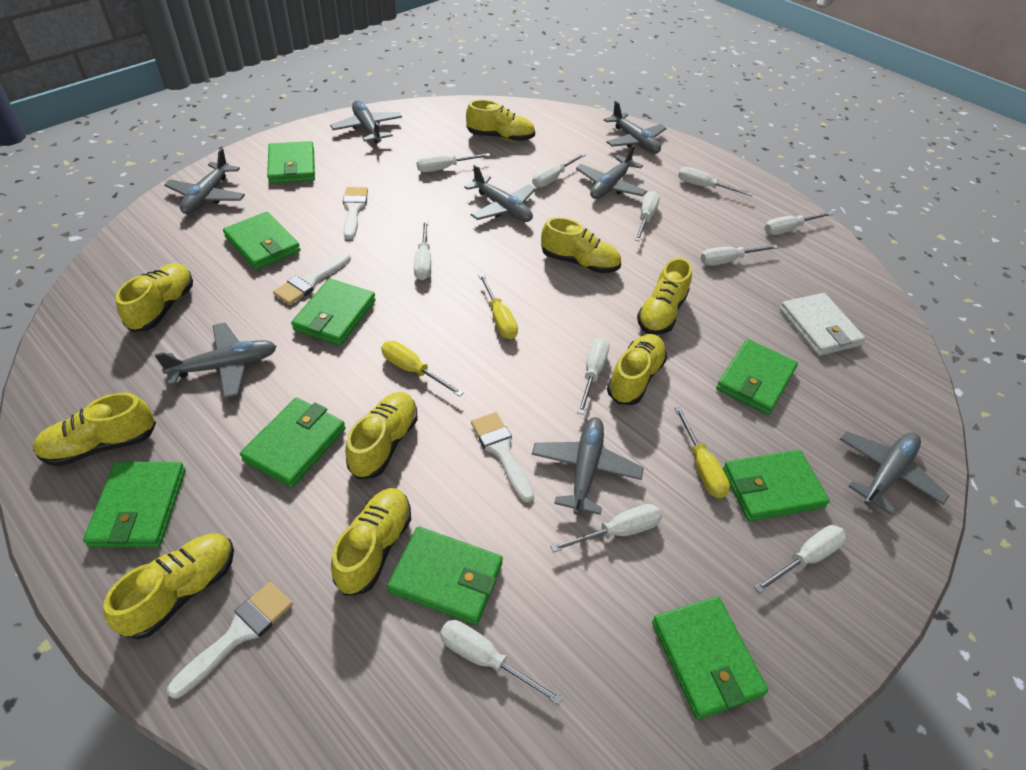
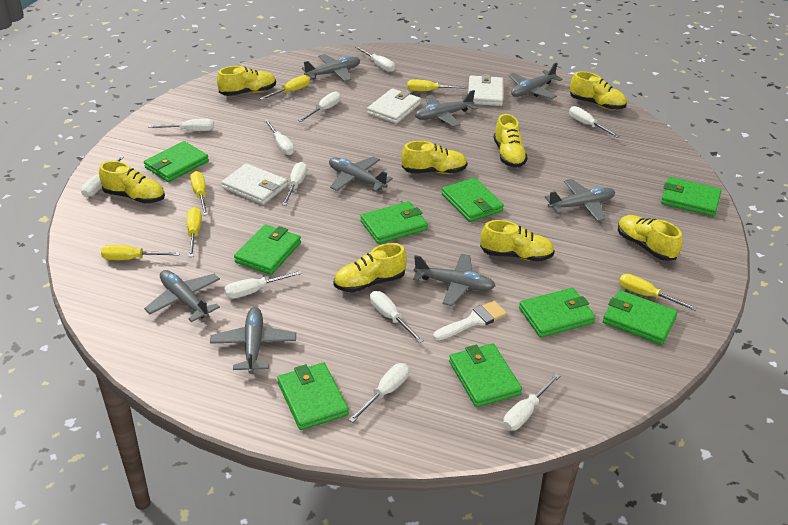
white brush: 4 -> 1
white wallet: 1 -> 3
yellow screwdriver: 3 -> 6
yellow shoe: 9 -> 8

